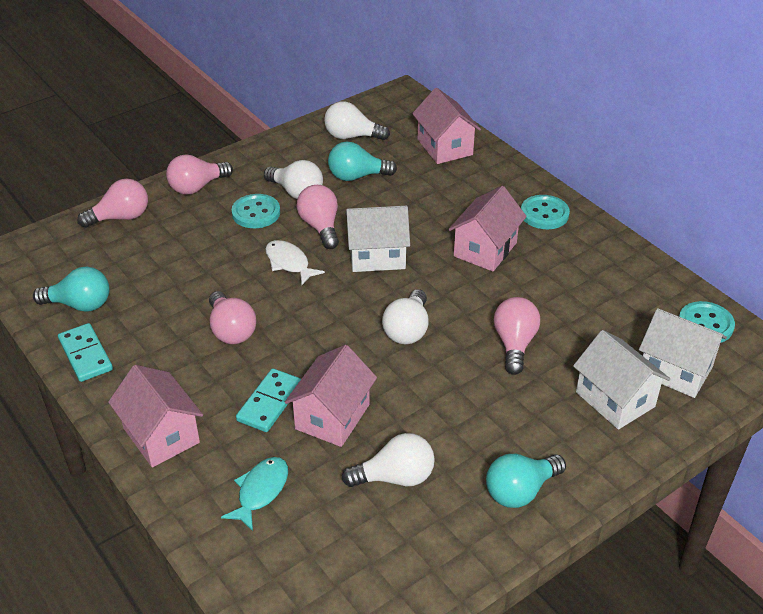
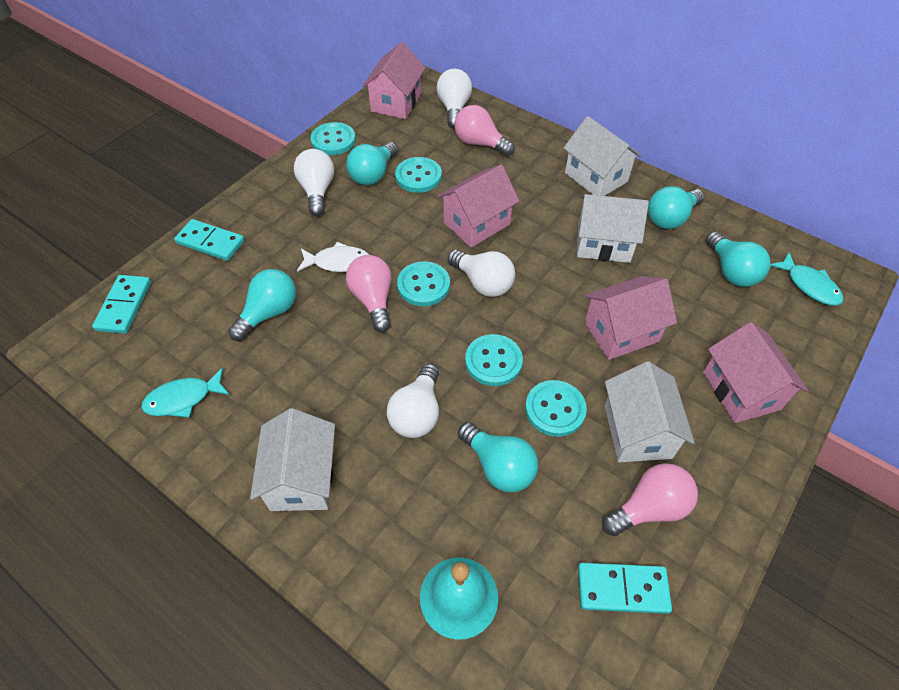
pink light bulb: 5 -> 3
turquoise bell: 0 -> 1
turquoise button: 3 -> 5
turquoise domino: 2 -> 3
turquoise fish: 1 -> 2
turquoise light bulb: 3 -> 5
white house: 3 -> 4

